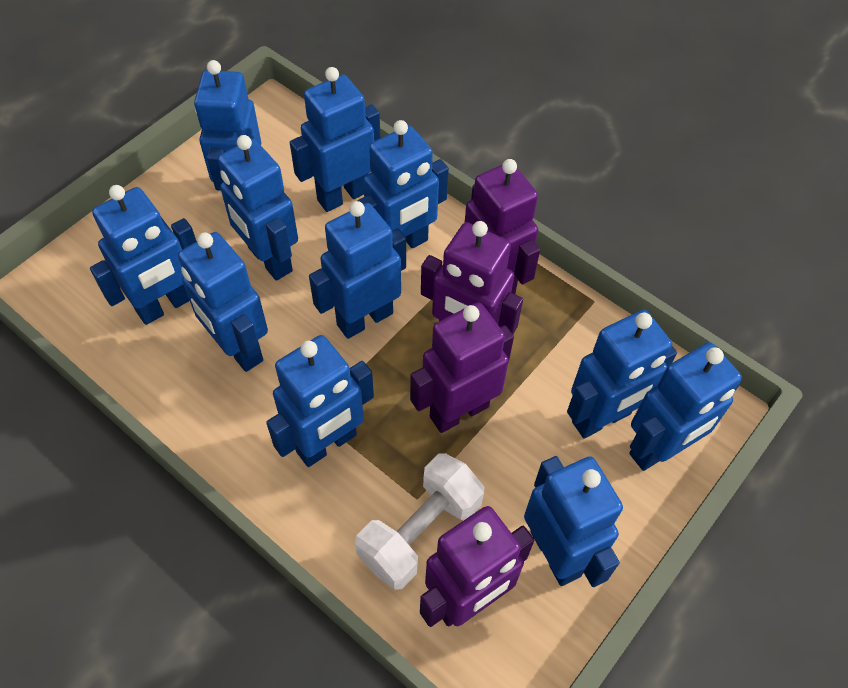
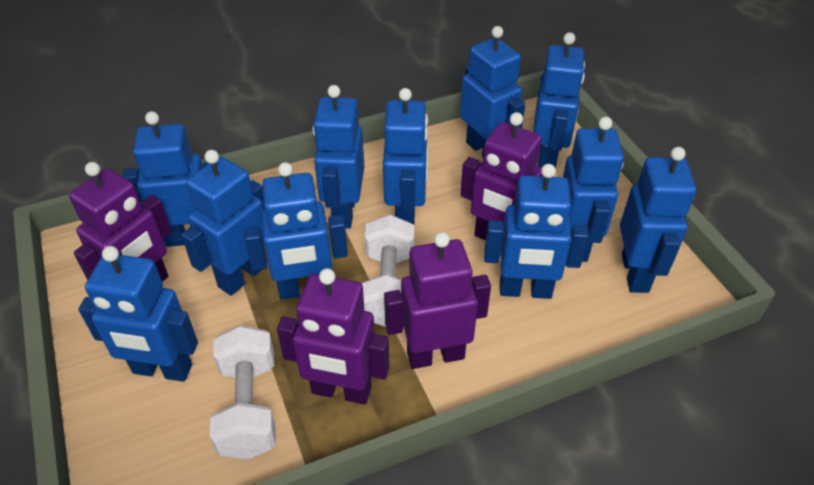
white dumbbell: 1 -> 2

